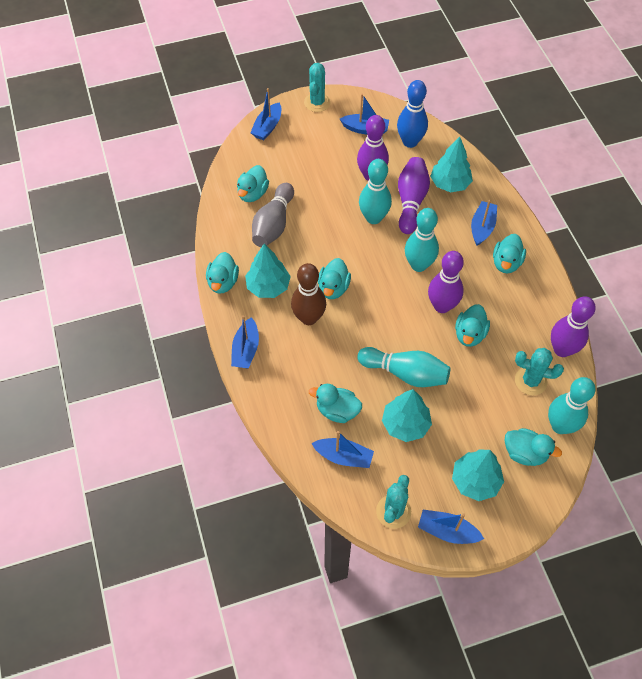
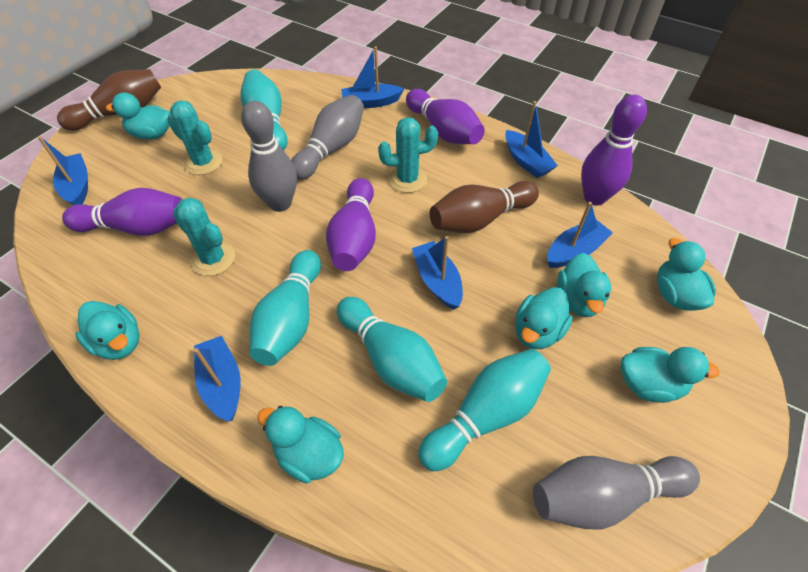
blue bowling pin: 1 -> 0
brown bowling pin: 1 -> 2
grey bowling pin: 1 -> 3
turquoise tree: 4 -> 0

